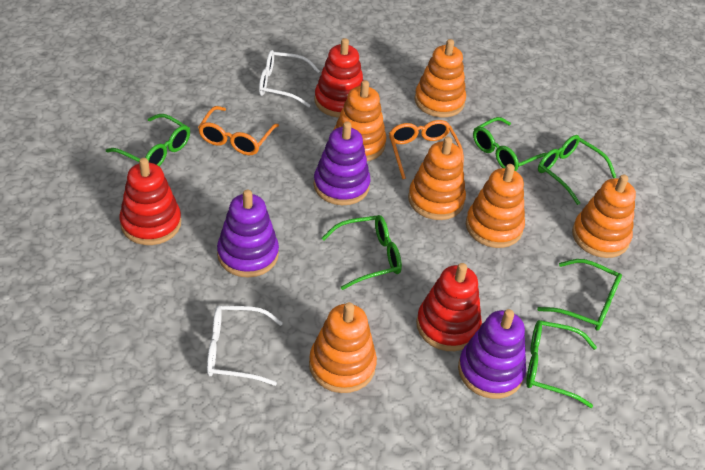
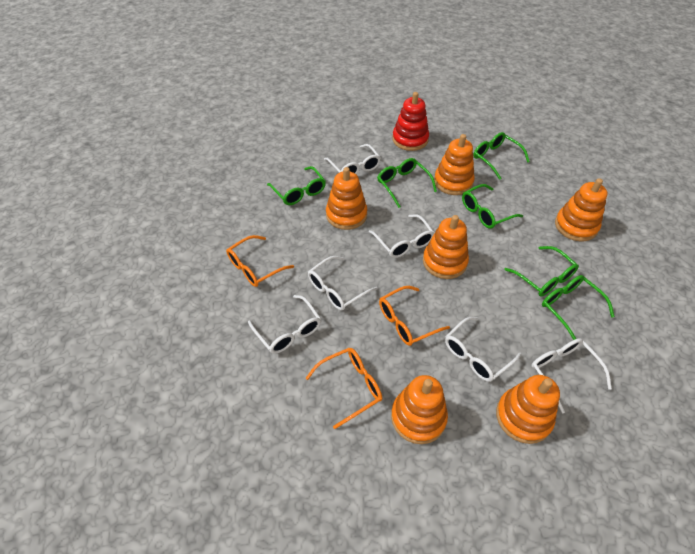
orange glasses: 2 -> 3
purple stacking toy: 3 -> 0
red stacking toy: 3 -> 1
white glasses: 2 -> 6

